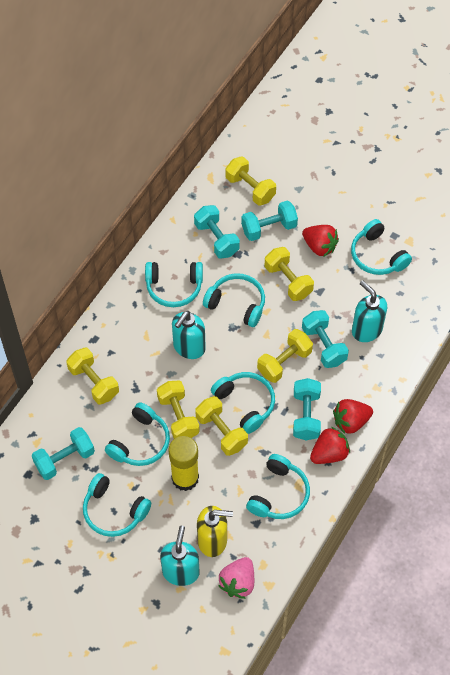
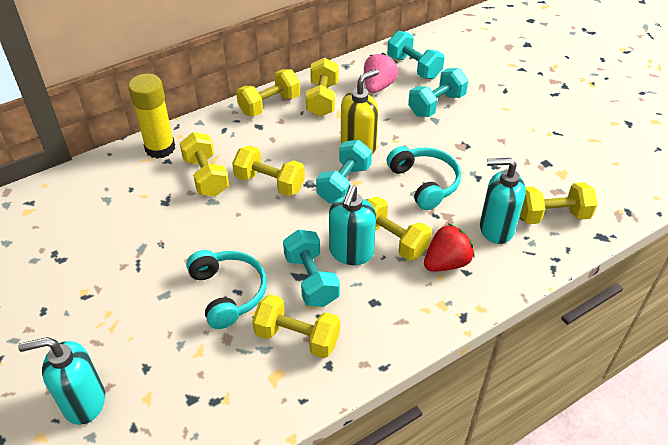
red strawberry: 3 -> 1
turquoise dumbbell: 5 -> 4
turquoise headphones: 7 -> 2
yellow dumbbell: 6 -> 7

